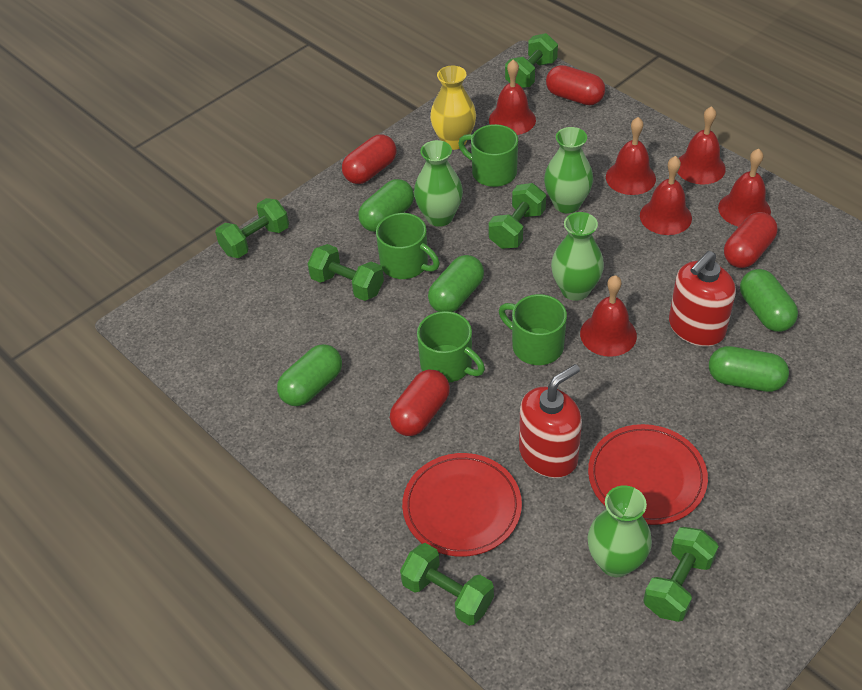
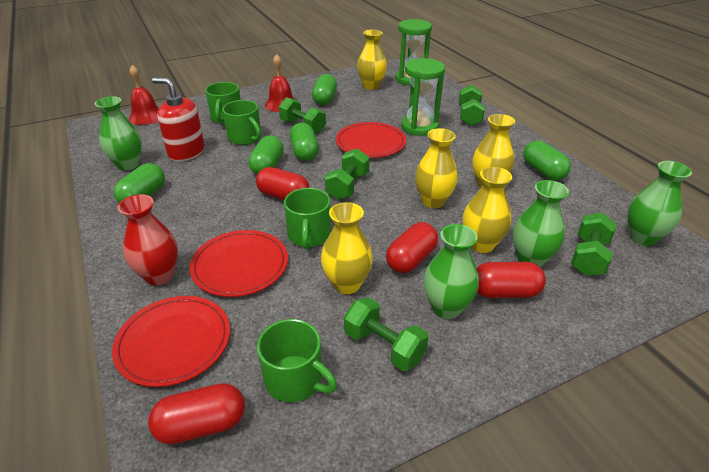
green dumbbell: 6 -> 5
green hourglass: 0 -> 2
red bell: 6 -> 2
red plate: 2 -> 3
red soap dispenser: 2 -> 1
red vase: 0 -> 1
yellow vase: 1 -> 5

